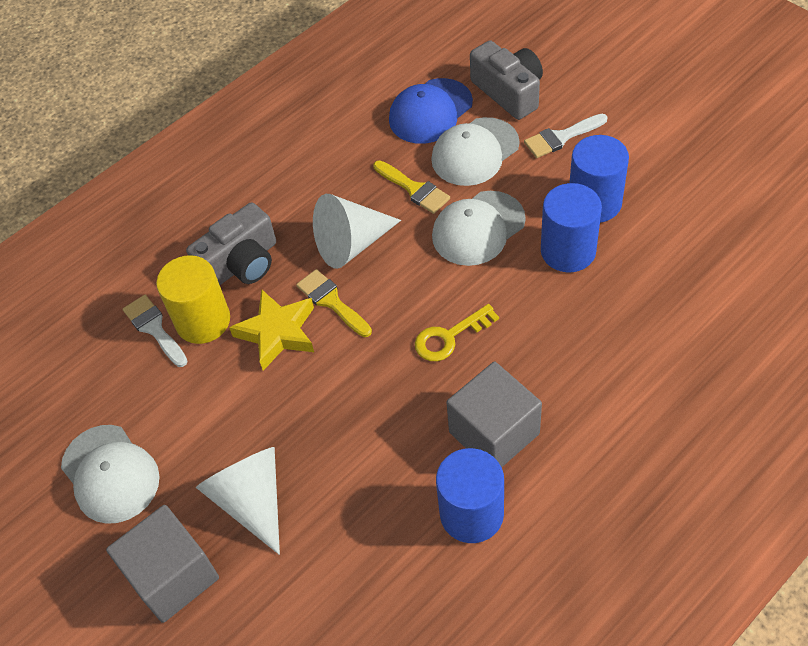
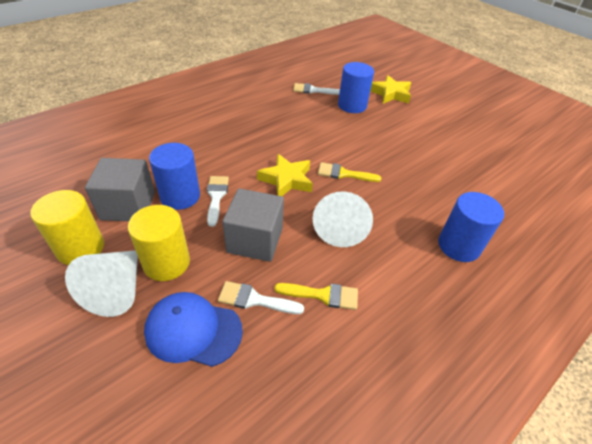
grey camera: 2 -> 0
white brush: 2 -> 3
white cap: 3 -> 0
yellow cylinder: 1 -> 2
yellow key: 1 -> 0
yellow star: 1 -> 2

